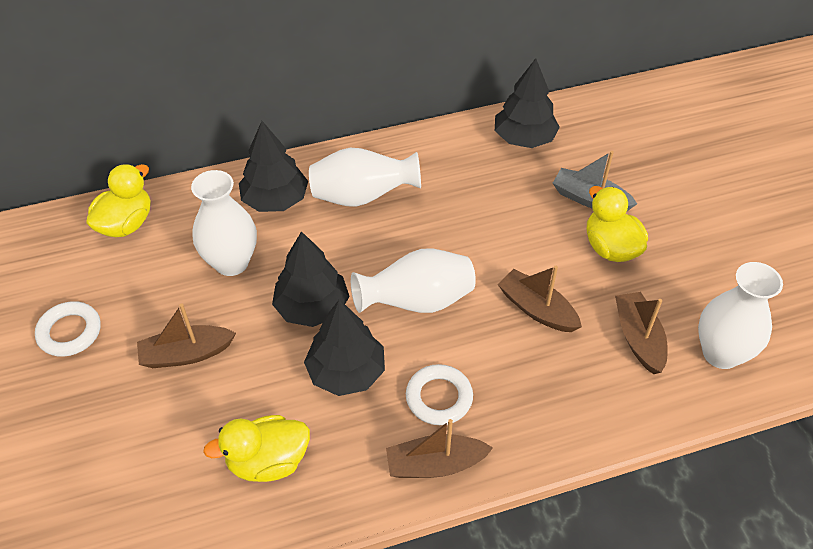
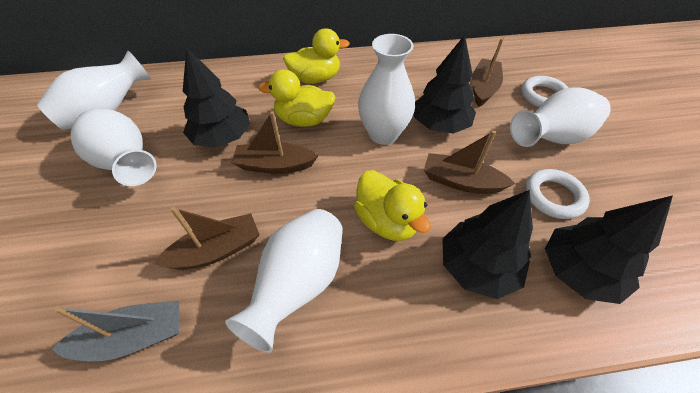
white vase: 4 -> 5

